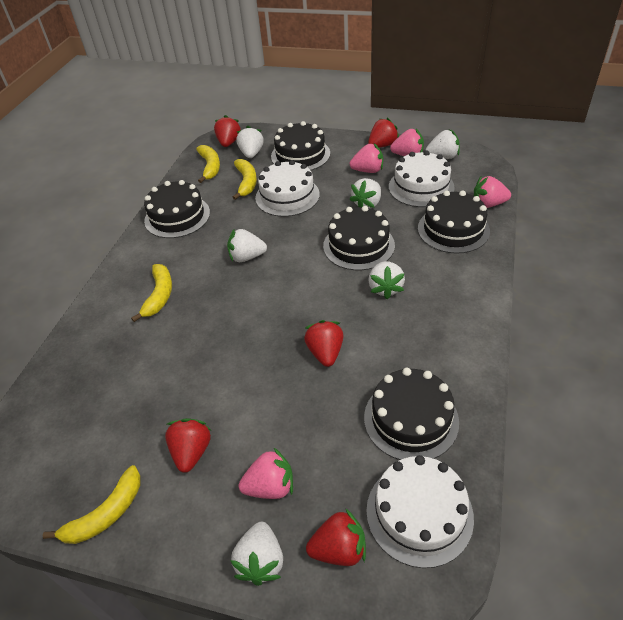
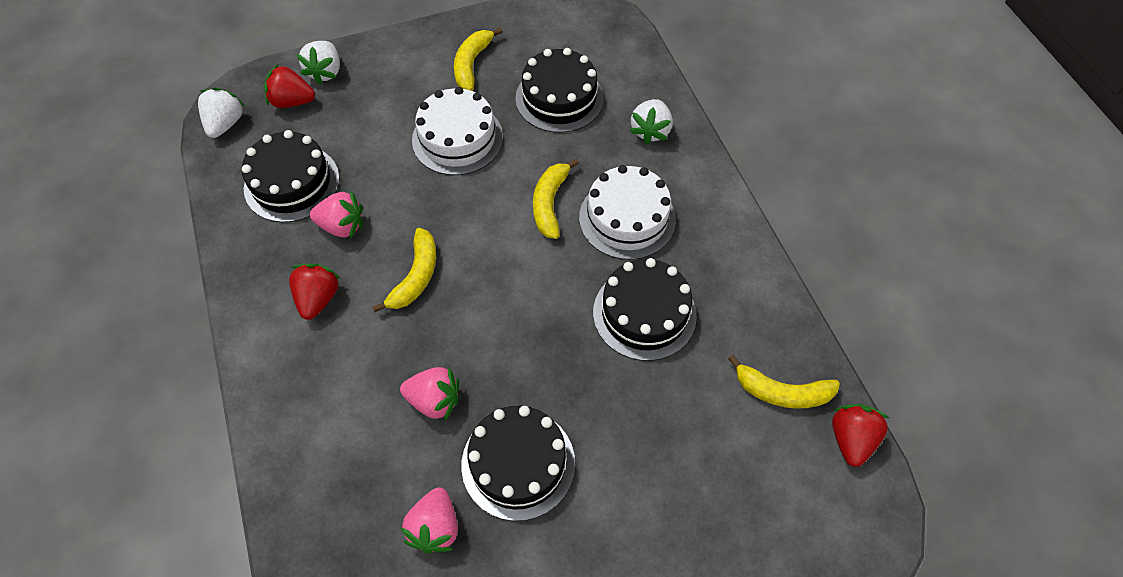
black cake: 5 -> 4
pink strawberry: 4 -> 3
red strawberry: 5 -> 3
white cake: 3 -> 2
white strawberry: 6 -> 3

